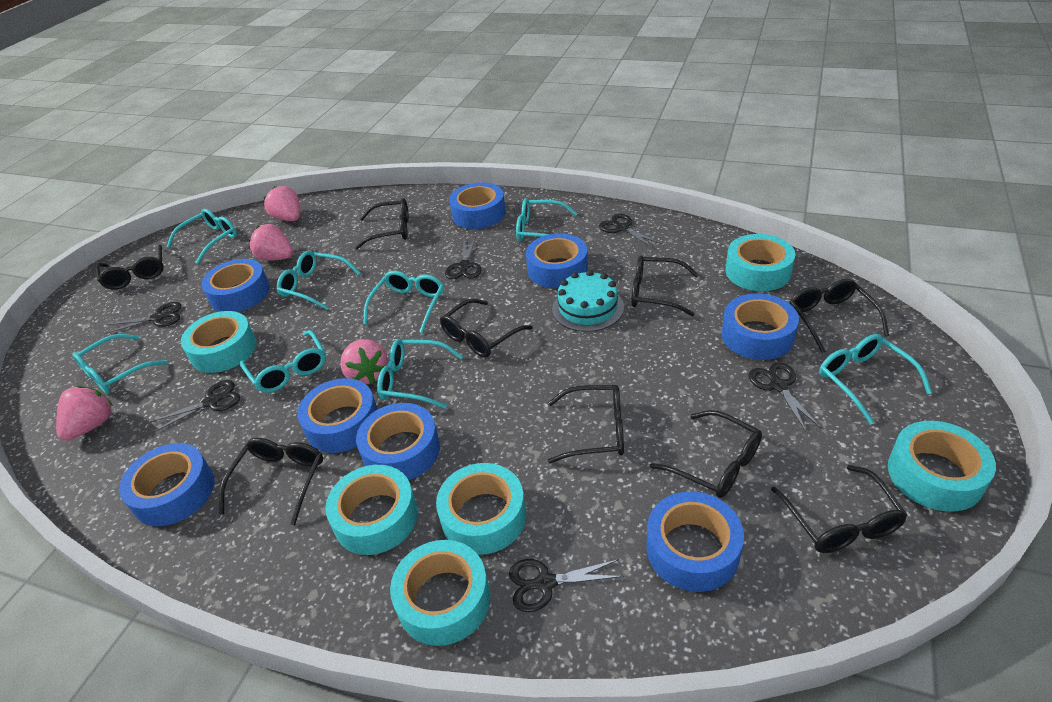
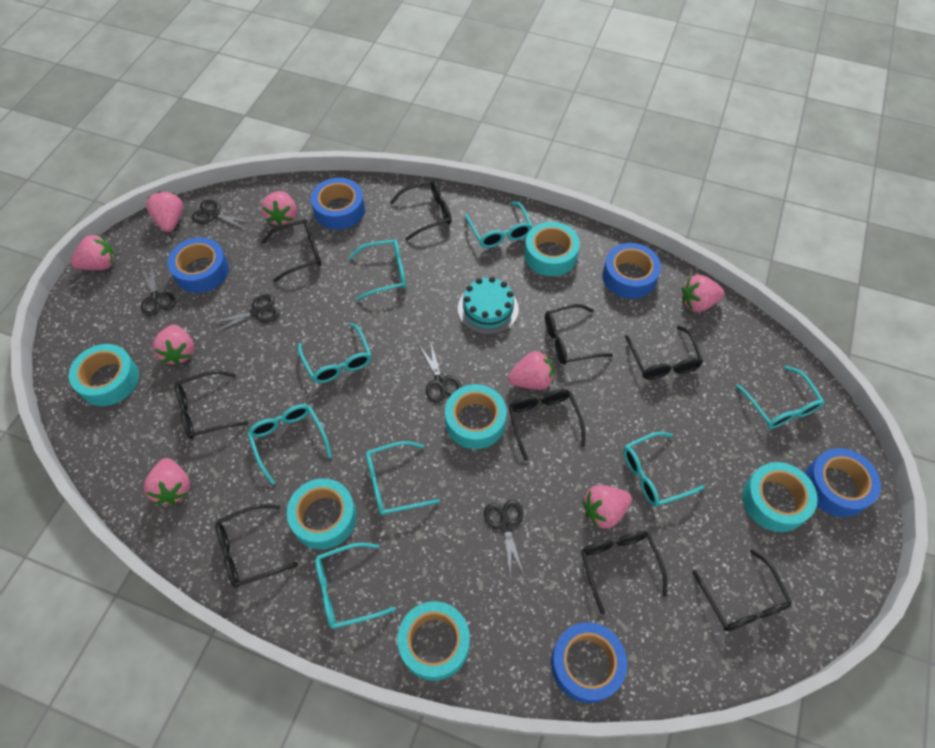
black scissors: 6 -> 5
blue tape: 8 -> 5
pink strawberry: 4 -> 8

